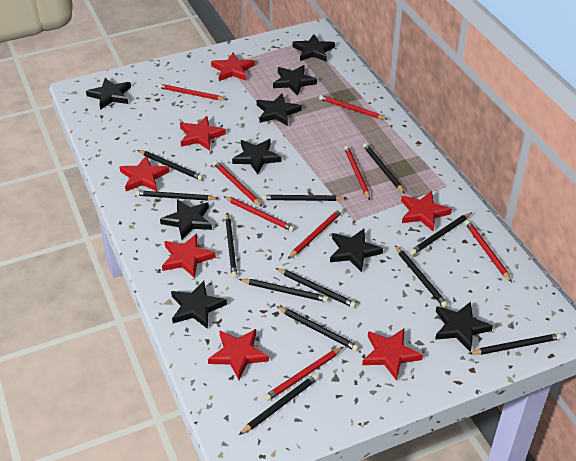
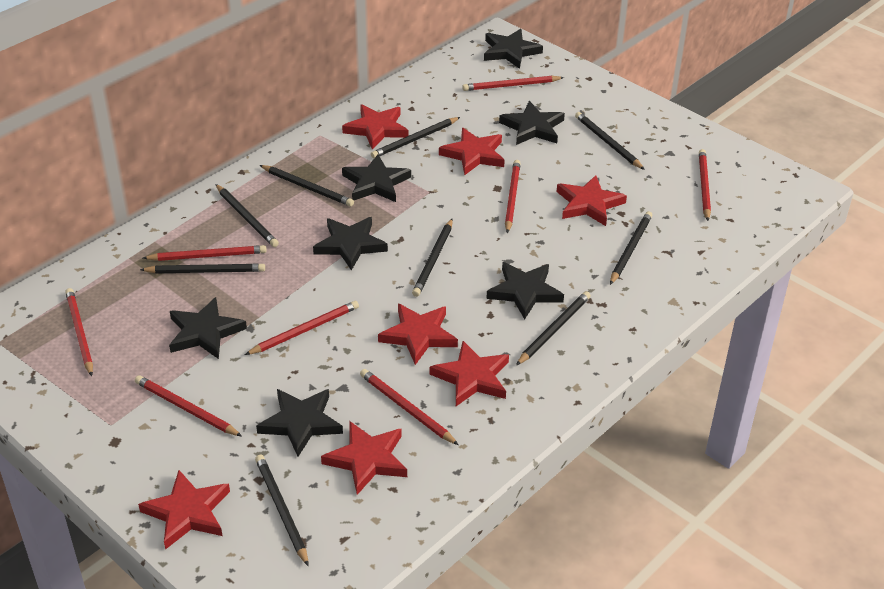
black pencil: 12 -> 9
black star: 9 -> 7

